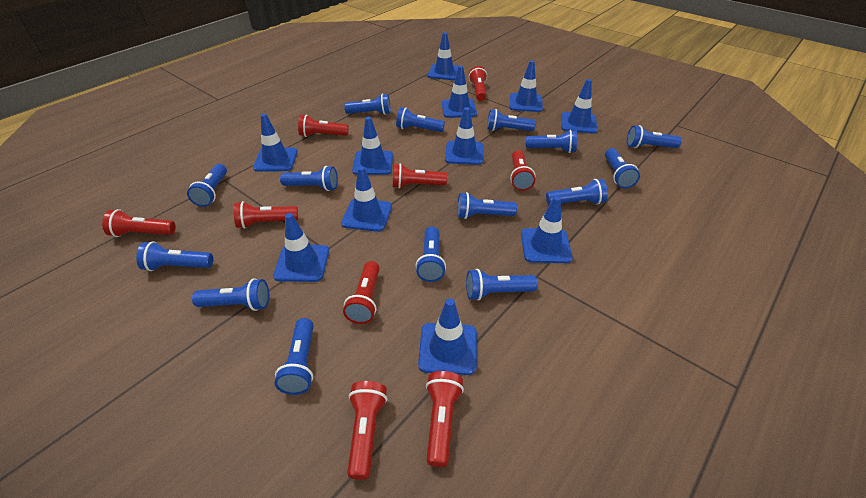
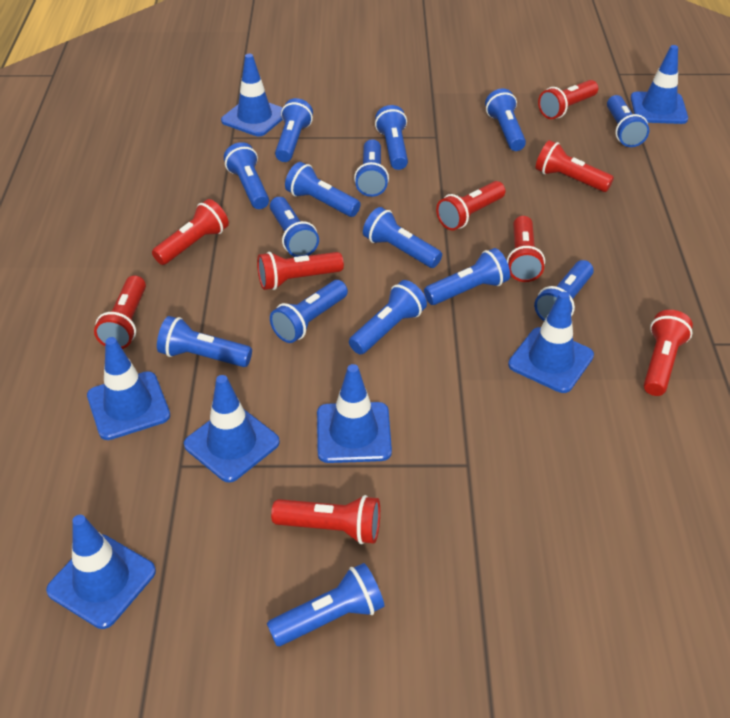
blue traffic cone: 11 -> 7

